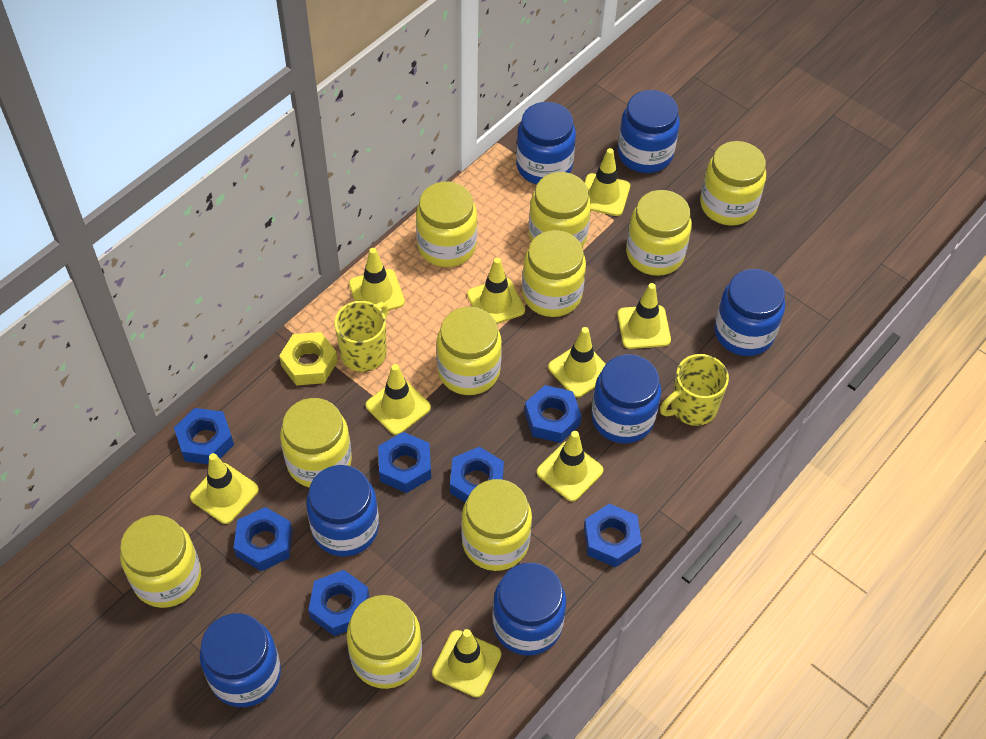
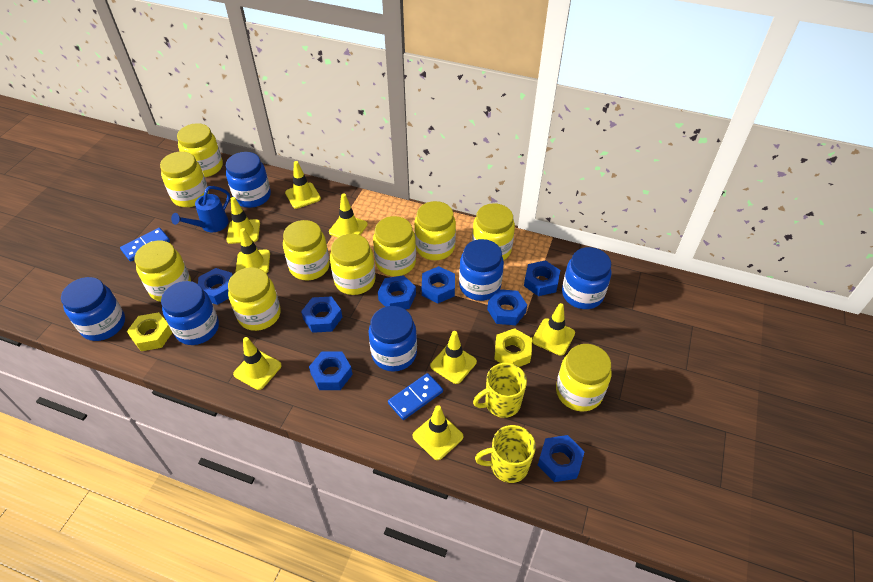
blue domino: 0 -> 2
blue jar: 7 -> 6
blue nut: 7 -> 8
blue watering can: 0 -> 1
yellow nut: 1 -> 2
yellow traffic cone: 9 -> 8

